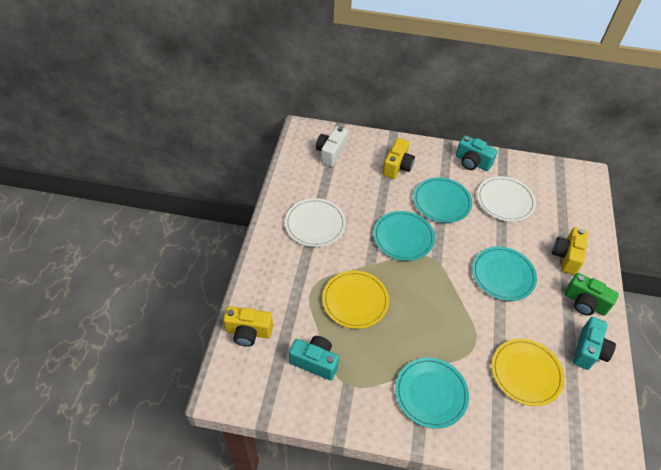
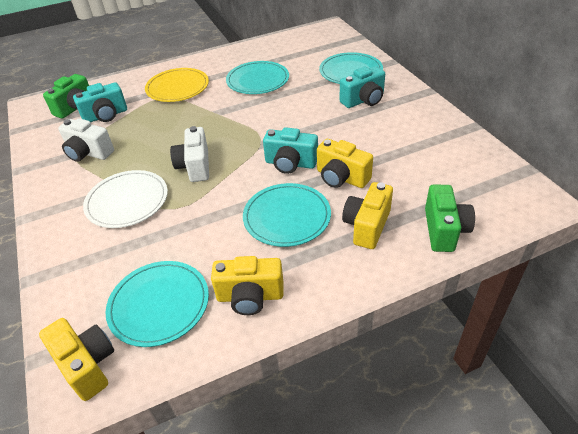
green camera: 1 -> 2
white camera: 1 -> 2
white plate: 2 -> 1
yellow camera: 3 -> 4
yellow plate: 2 -> 1

